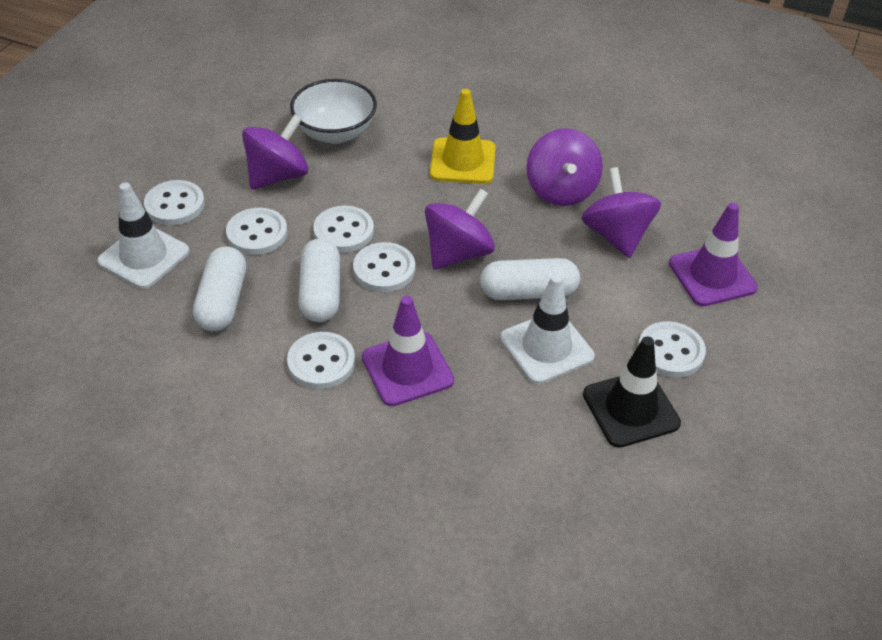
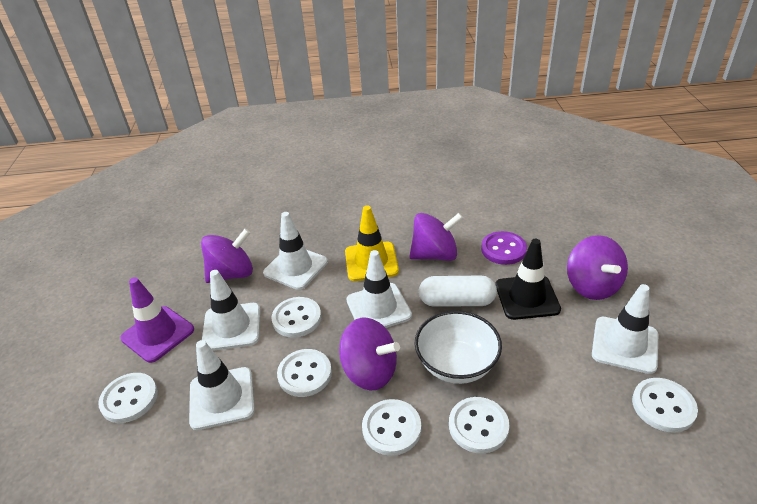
purple button: 0 -> 1
purple traffic cone: 2 -> 1
white capsule: 3 -> 1
white traffic cone: 2 -> 5

